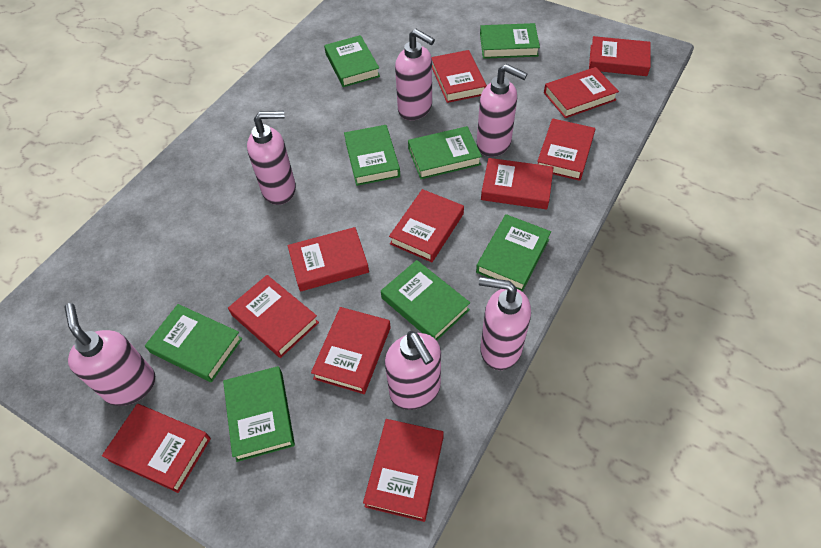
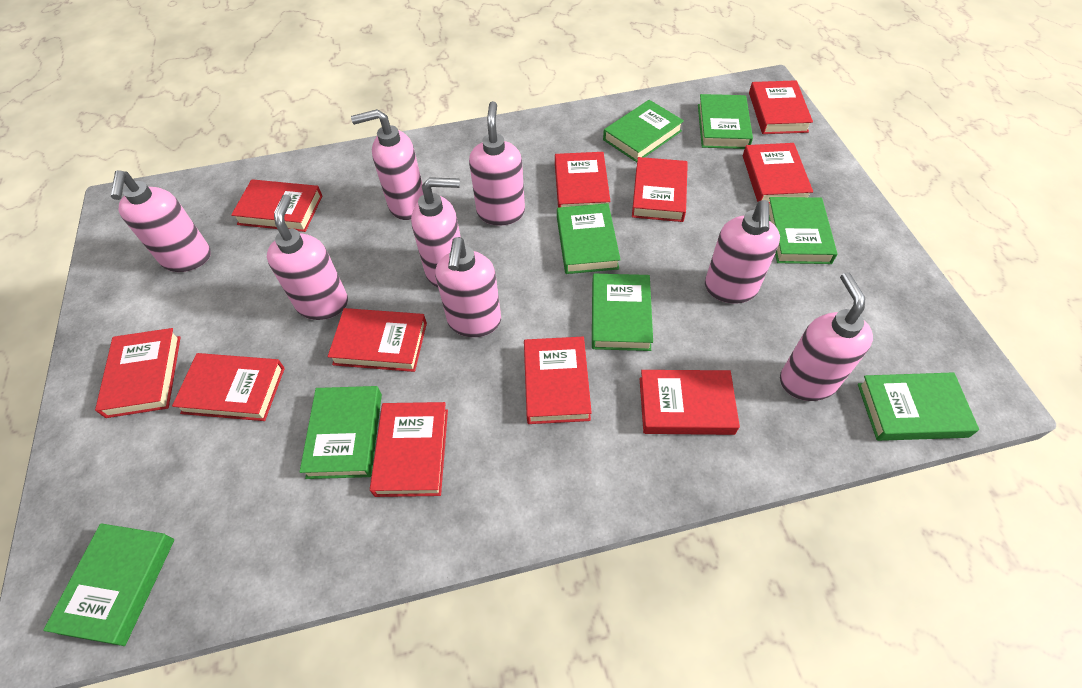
pink soap dispenser: 6 -> 8

